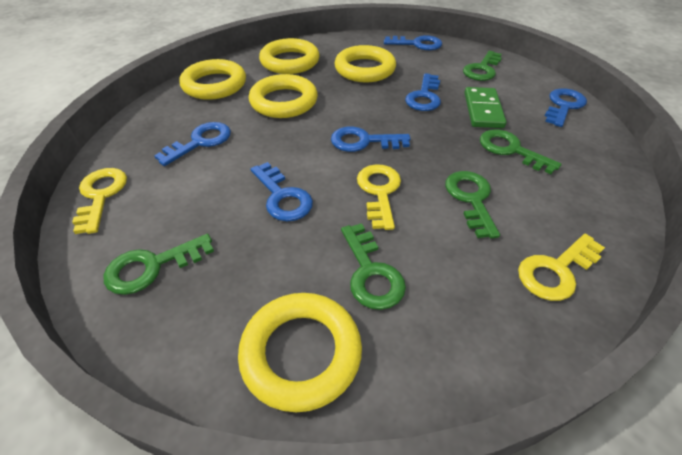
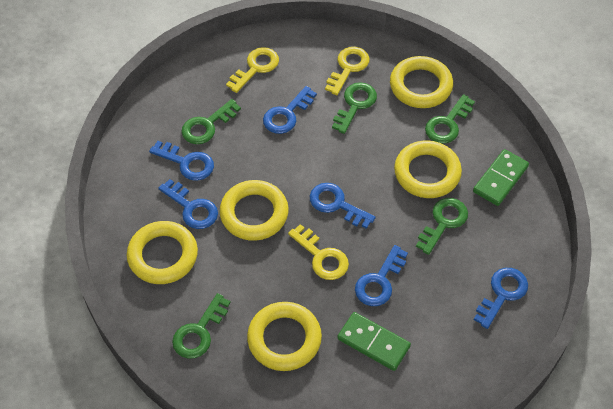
green domino: 1 -> 2

